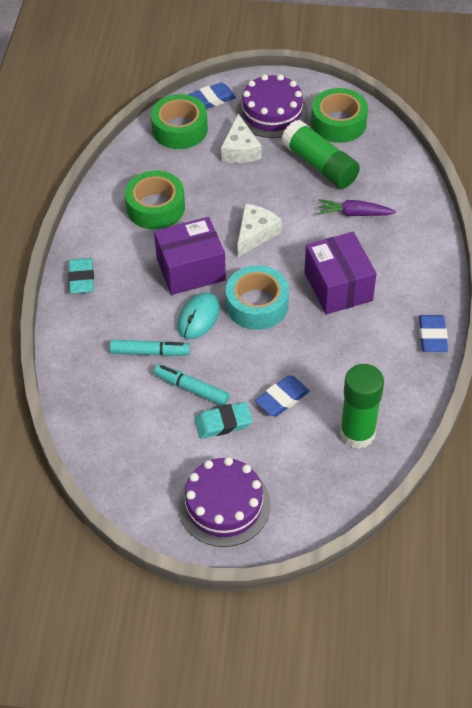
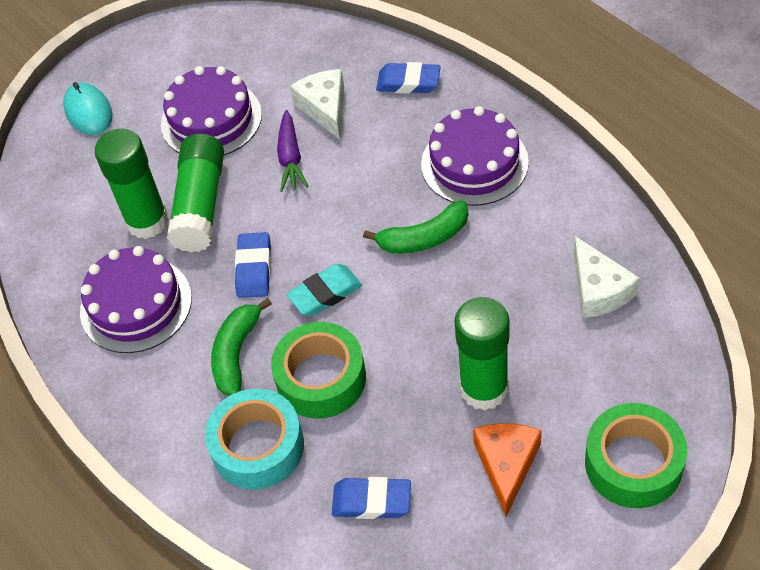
green banana: 0 -> 2
green glue stick: 2 -> 3
green tape: 3 -> 2
orange cheese: 0 -> 1
purple box: 2 -> 0
purple cake: 2 -> 3
turquoise eraser: 2 -> 1
turquoise marker: 2 -> 0

